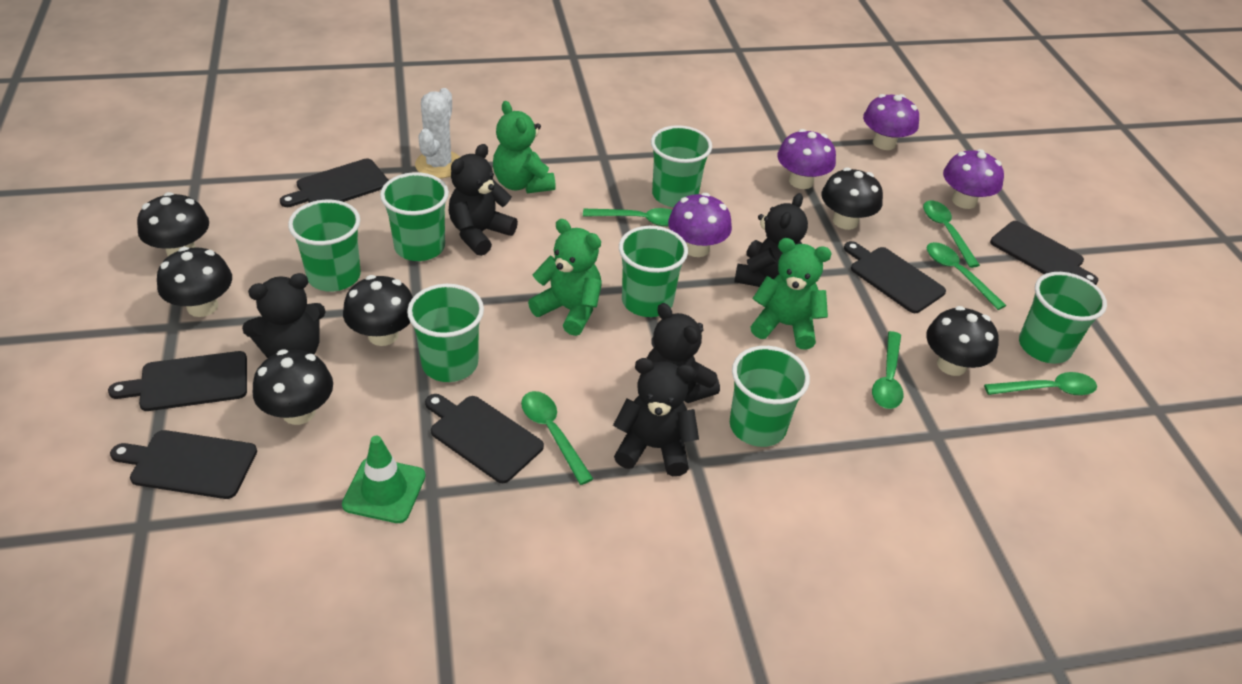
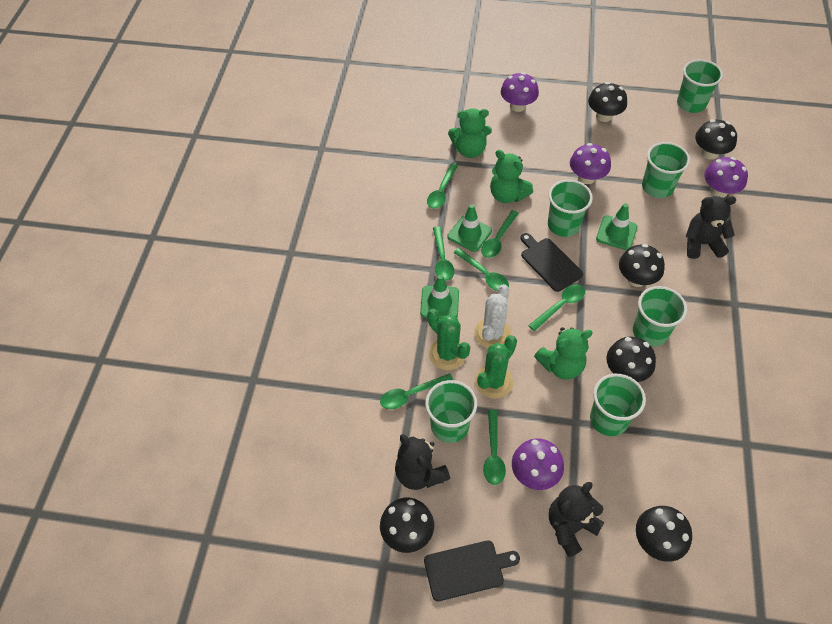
black cutting board: 6 -> 2
black teddy bear: 5 -> 3
green cactus: 0 -> 2
green cup: 7 -> 6
green spoon: 6 -> 7
green traffic cone: 1 -> 3

